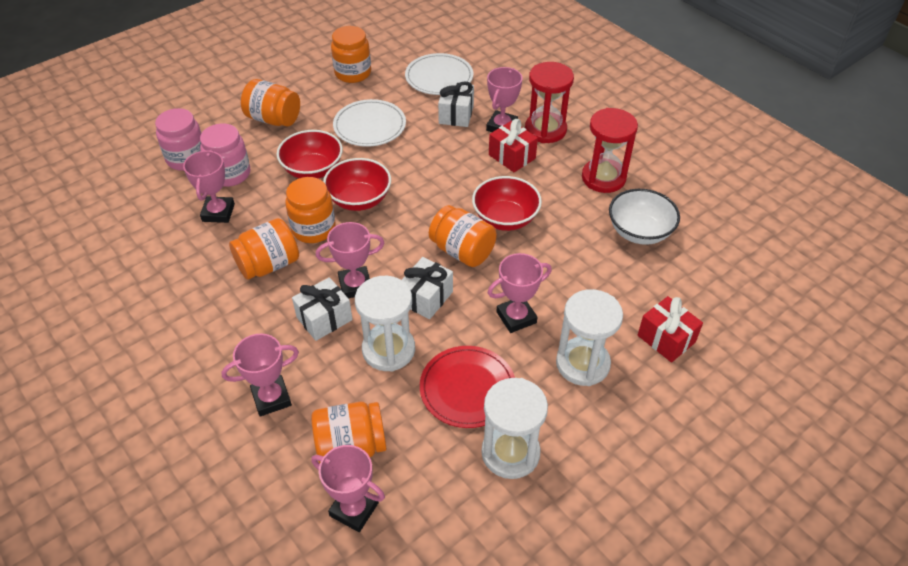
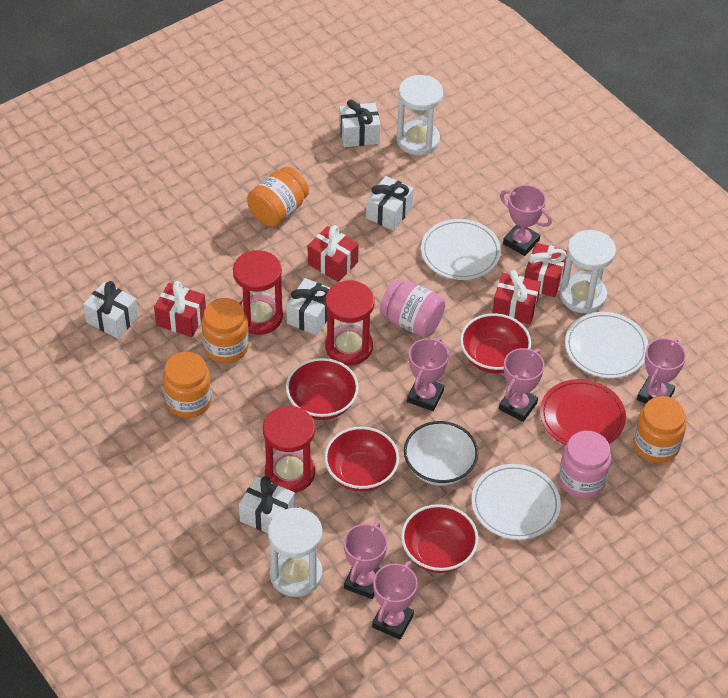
orange jar: 6 -> 4
red bowl: 3 -> 4
red gift: 2 -> 4
red hourglass: 2 -> 3
white gift: 3 -> 5
white plate: 2 -> 3

